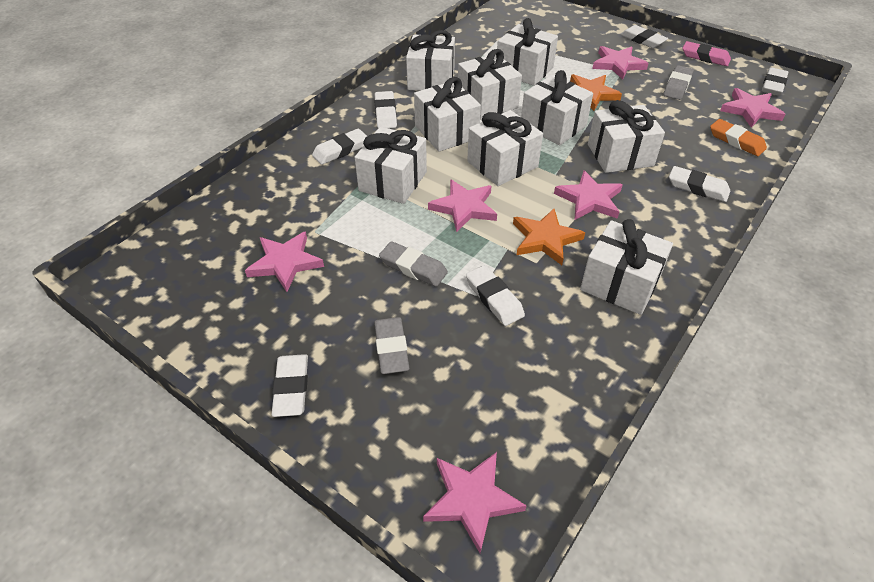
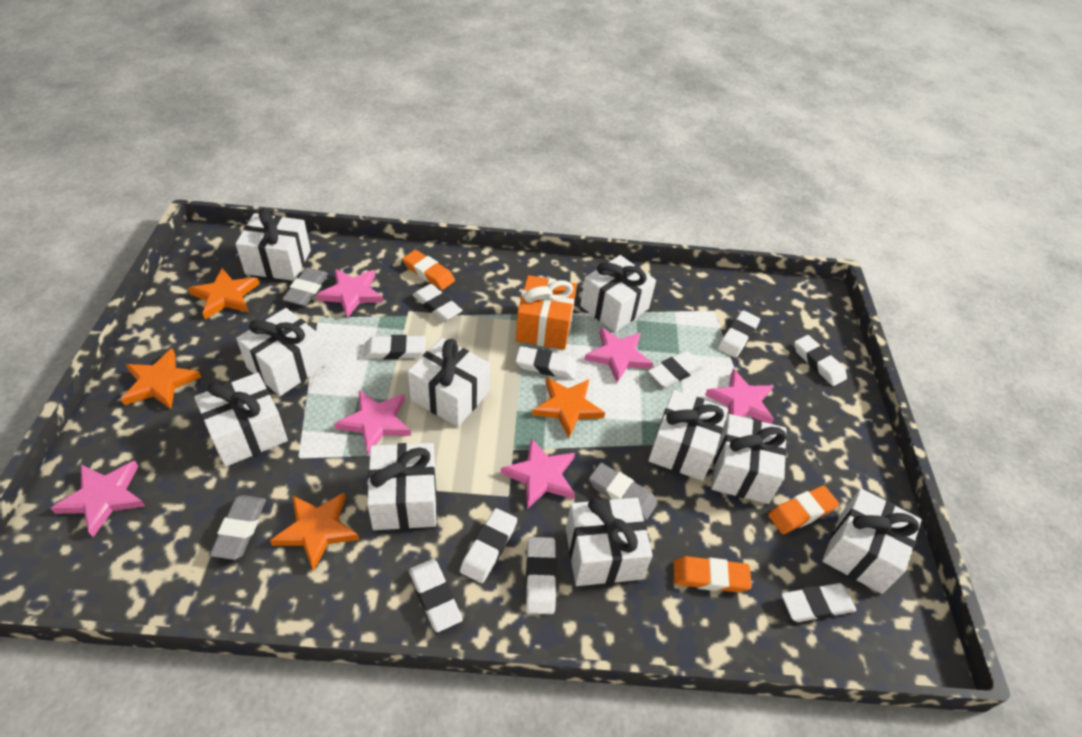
orange eraser: 1 -> 3
orange gift: 0 -> 1
orange star: 2 -> 4
pink eraser: 1 -> 0
white eraser: 7 -> 10
white gift: 9 -> 10

